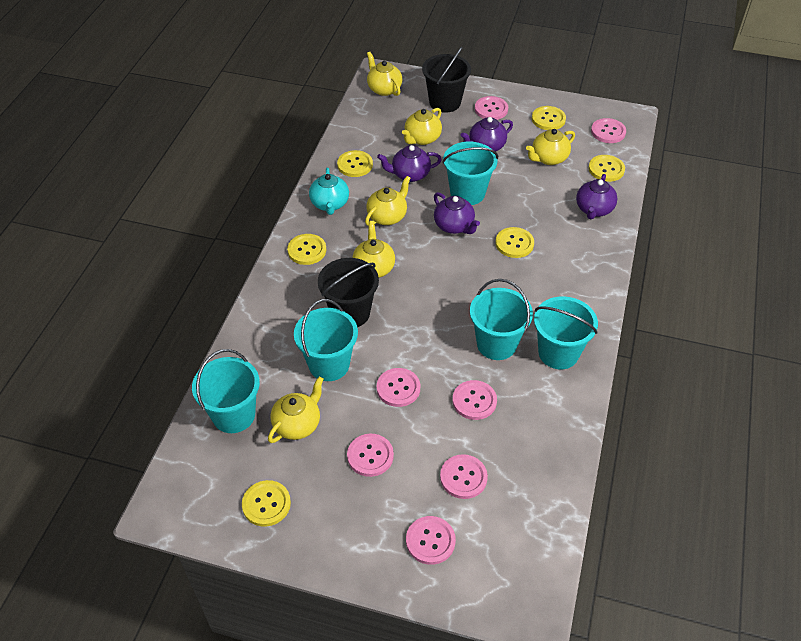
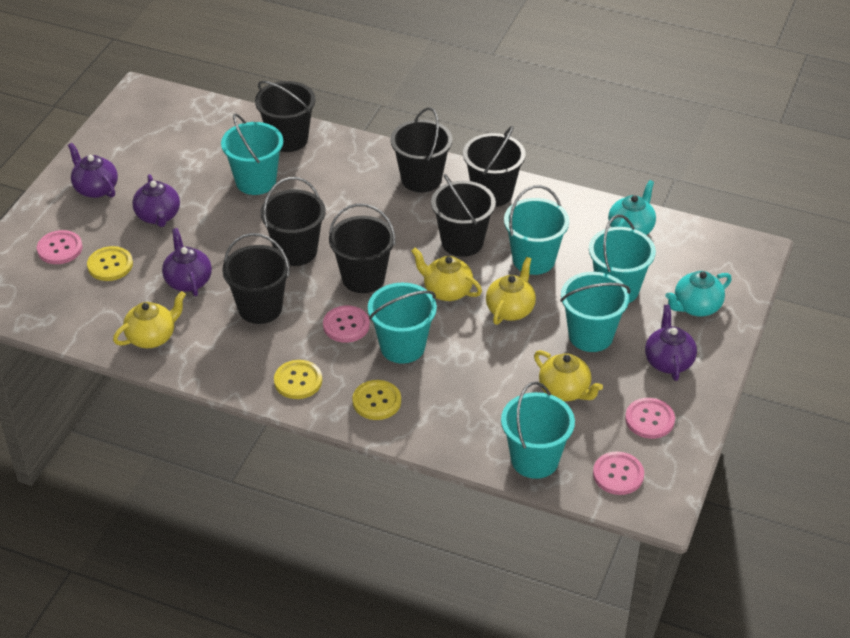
black bucket: 2 -> 7
pink button: 7 -> 4
turquoise bucket: 5 -> 6
turquoise teapot: 1 -> 2
yellow button: 6 -> 3
yellow teapot: 6 -> 4

